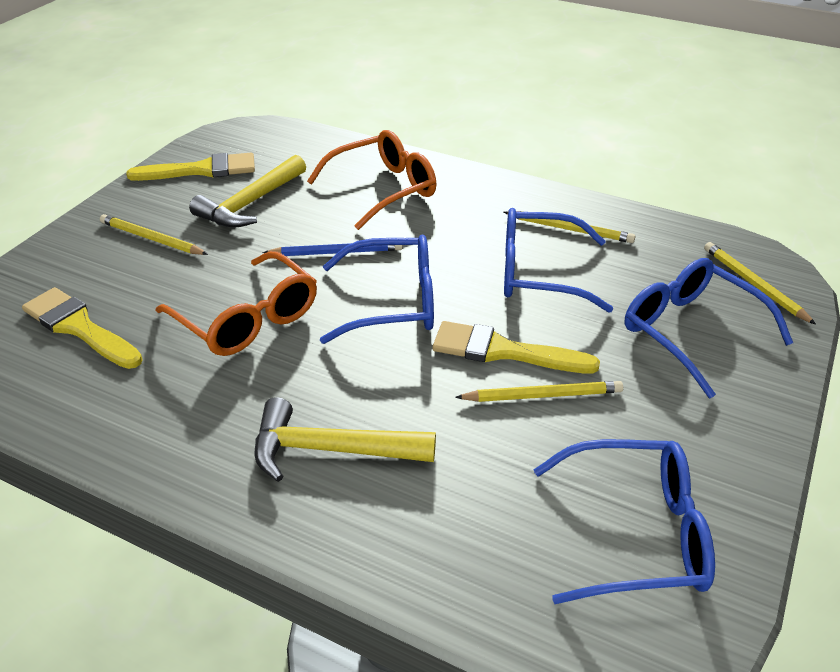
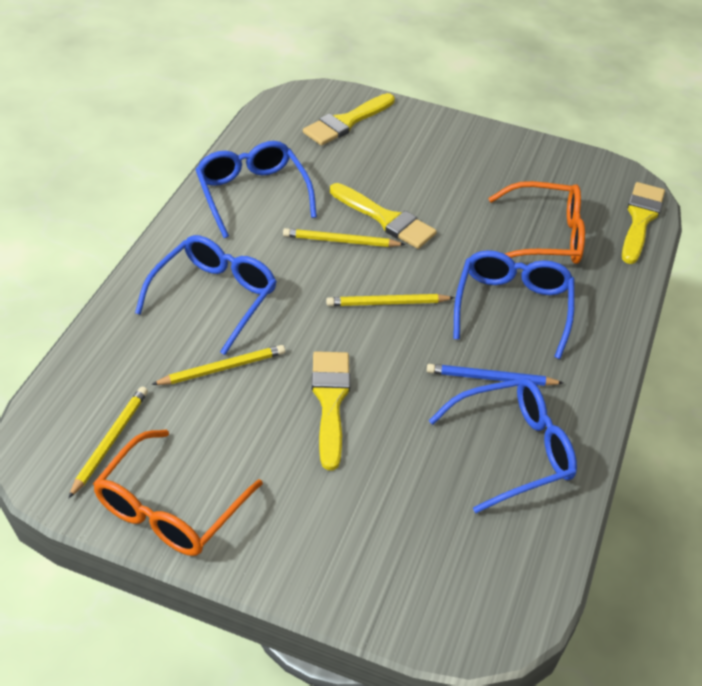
yellow brush: 3 -> 4
yellow hammer: 2 -> 0

